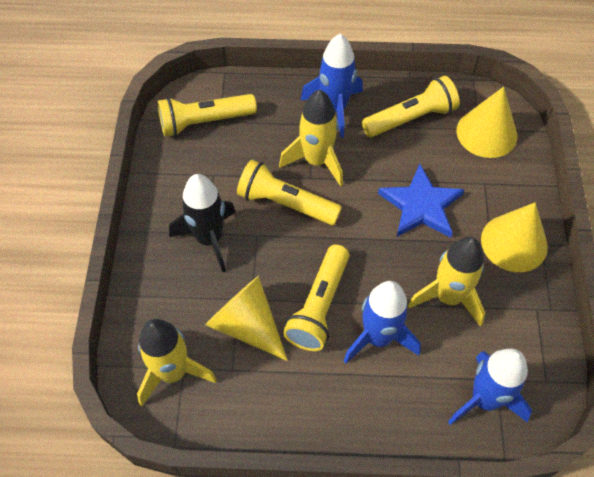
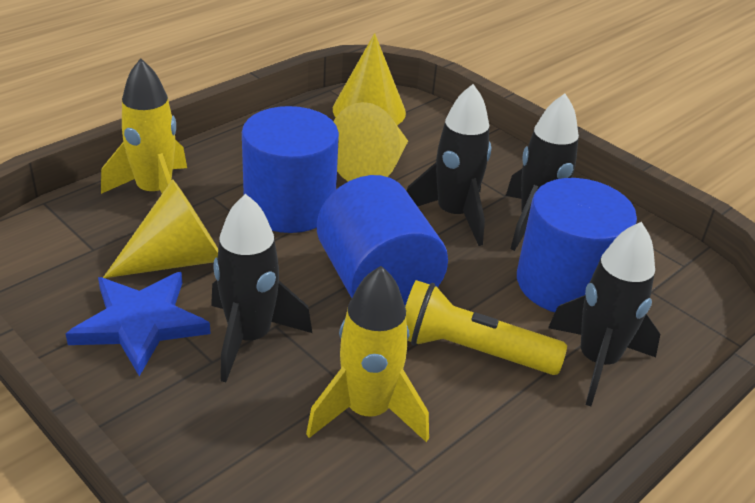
black rocket: 1 -> 4
blue cylinder: 0 -> 3
blue rocket: 3 -> 0
yellow flashlight: 4 -> 1
yellow rocket: 3 -> 2

